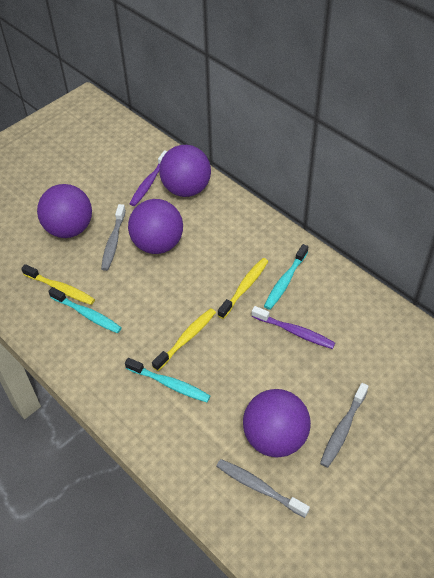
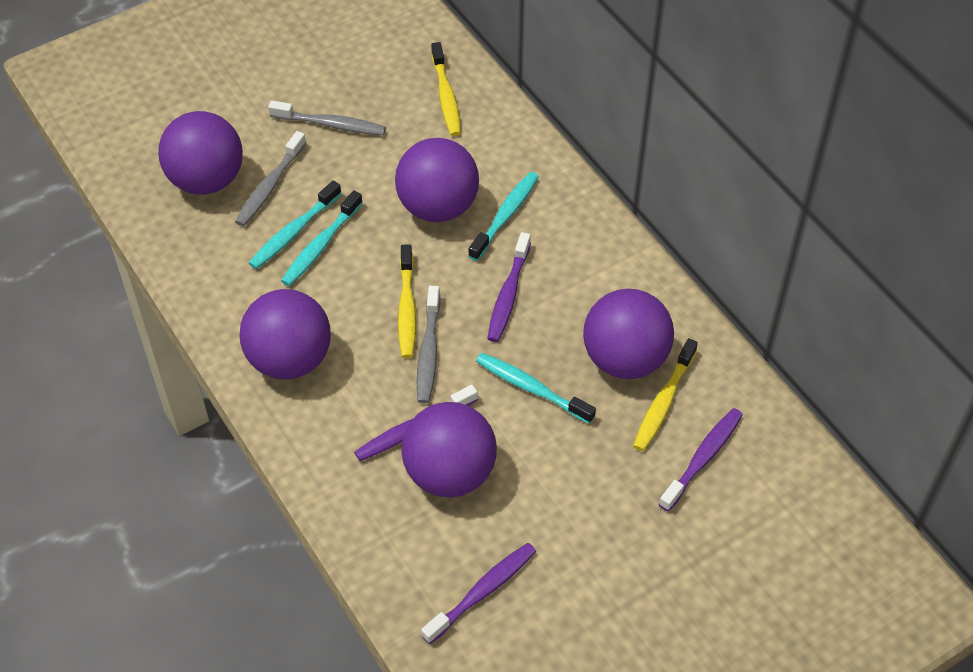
purple ball: 4 -> 5
purple toothbrush: 2 -> 4
turquoise toothbrush: 3 -> 4

